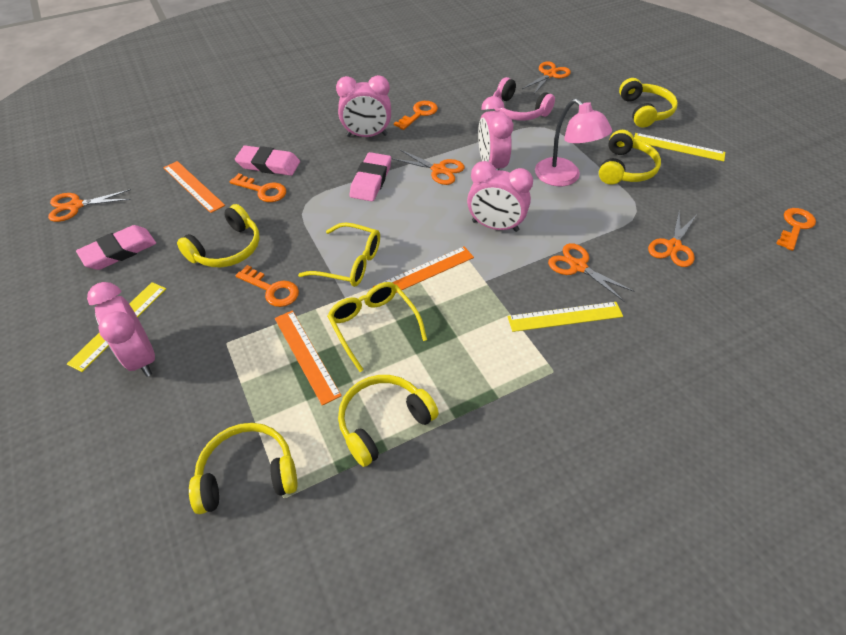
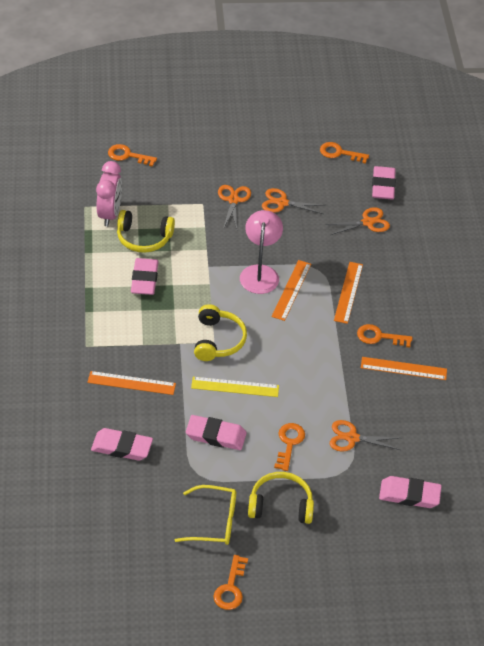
orange key: 4 -> 5
orange ruler: 3 -> 4
orange scissors: 5 -> 4
pink clock: 4 -> 1
pink eraser: 3 -> 5
pink headphones: 1 -> 0
yellow glasses: 2 -> 1
yellow headphones: 5 -> 3
yellow ruler: 3 -> 1

